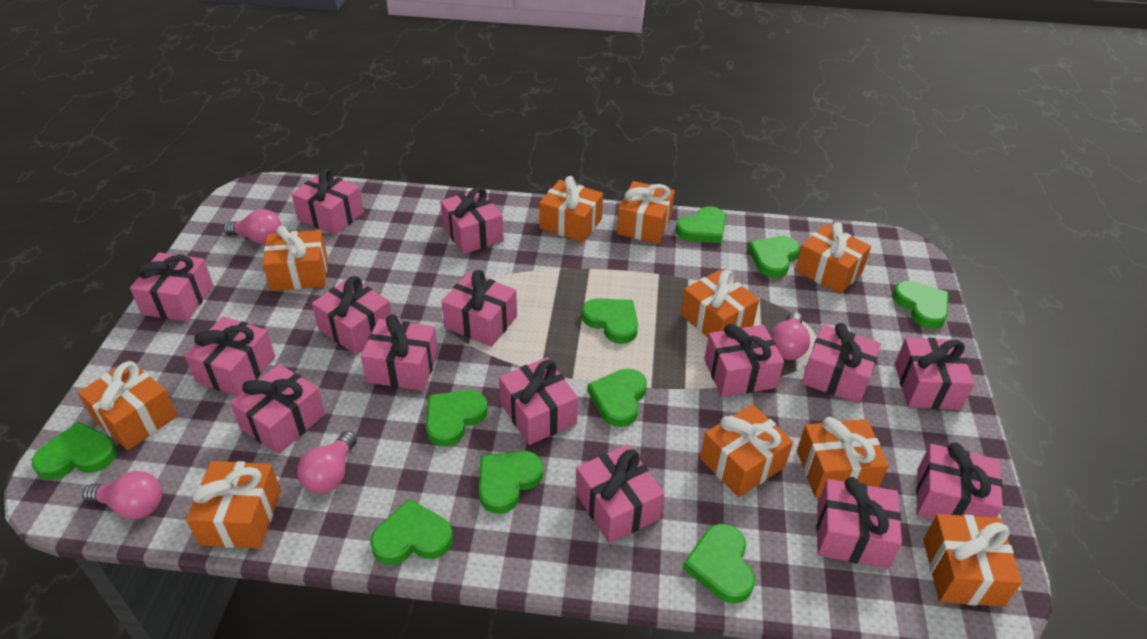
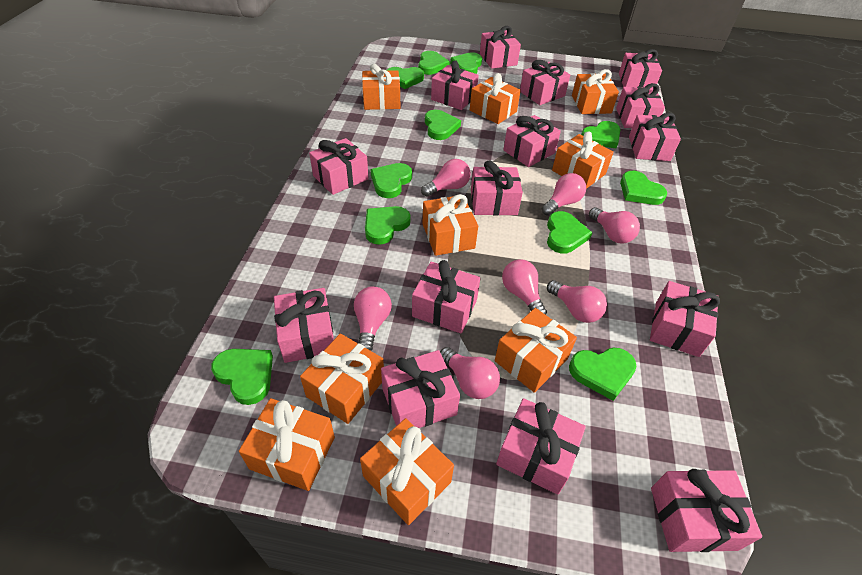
green heart: 10 -> 11
orange gift: 10 -> 9
pink light bulb: 4 -> 7

